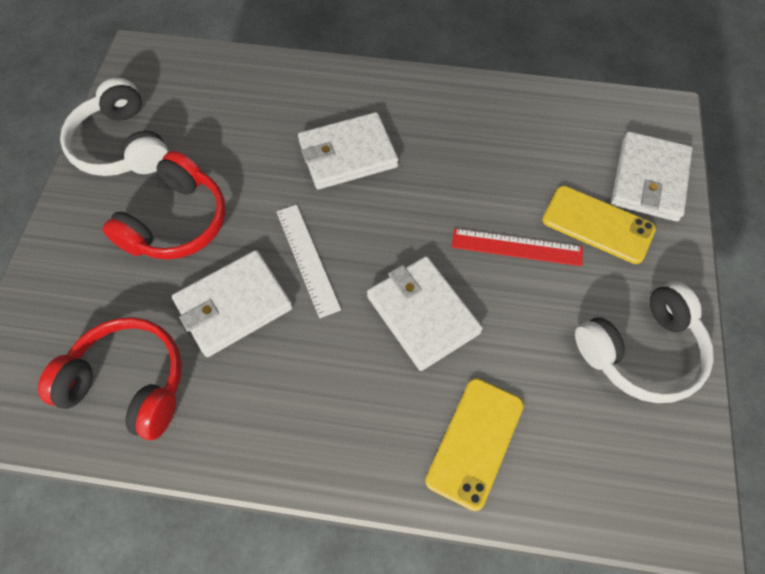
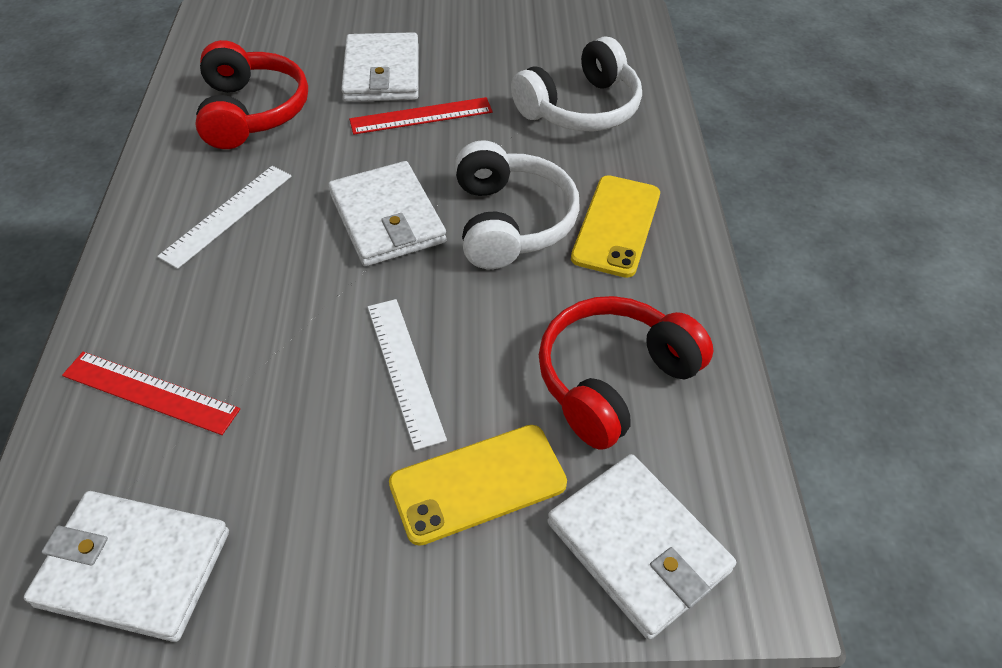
red ruler: 1 -> 2
white ruler: 1 -> 2

